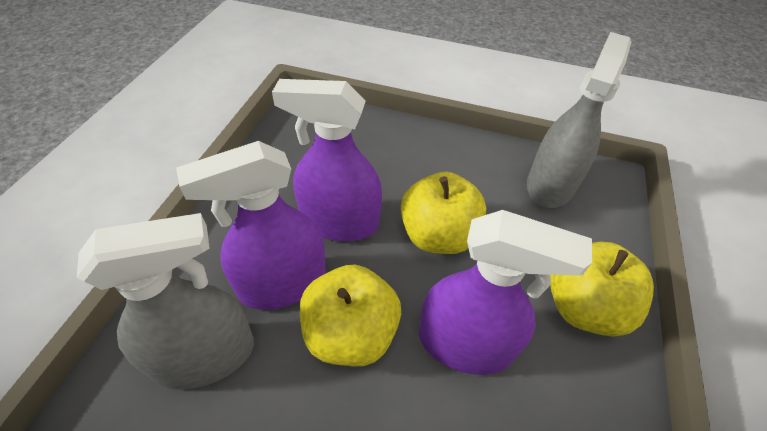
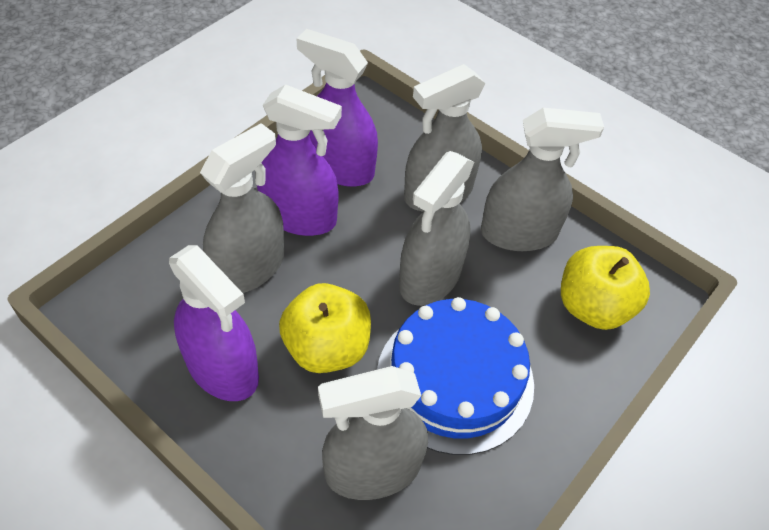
blue cake: 0 -> 1
grey spray bottle: 2 -> 5
yellow apple: 3 -> 2

